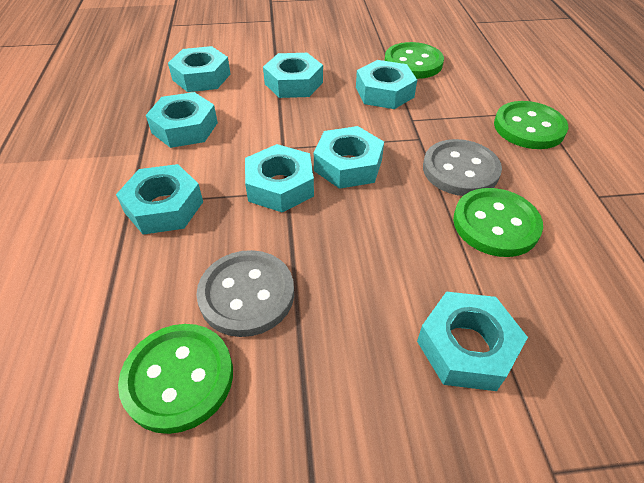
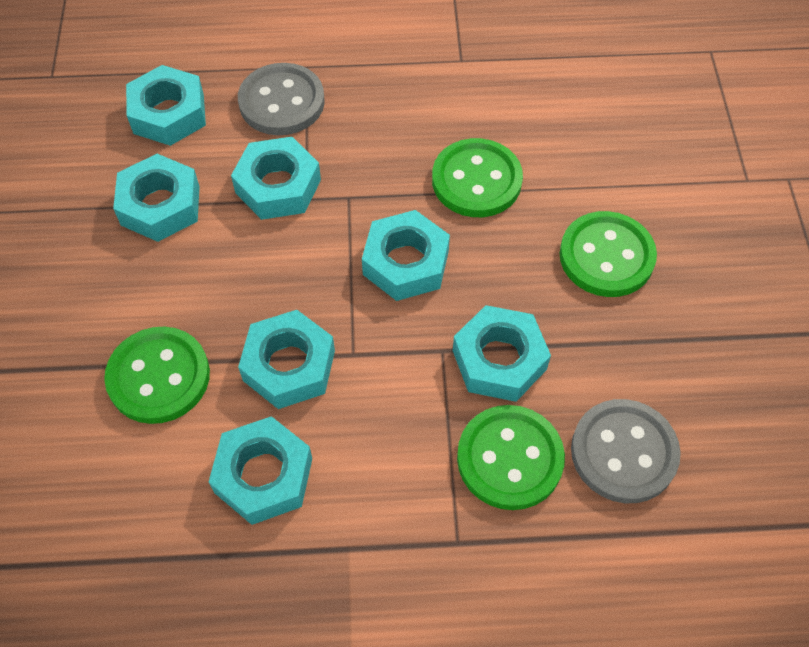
turquoise nut: 8 -> 7

